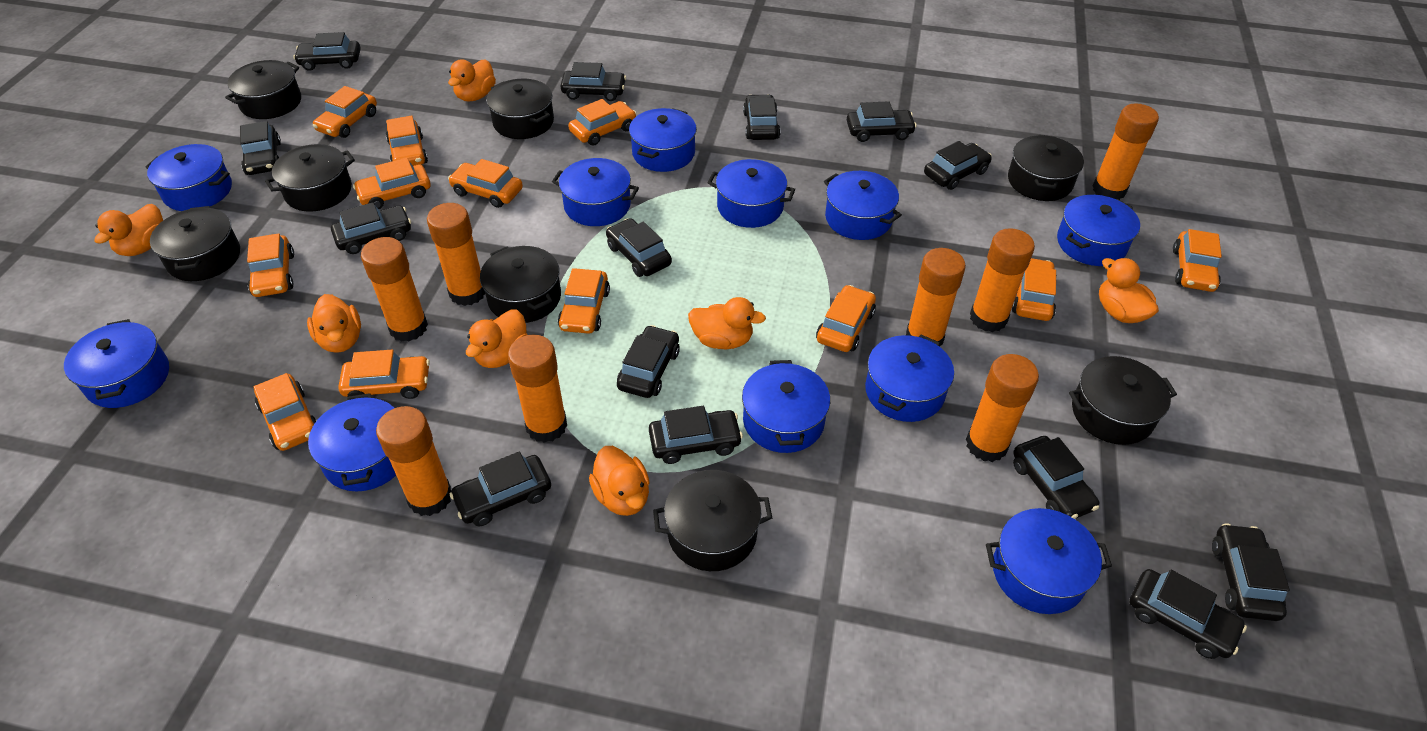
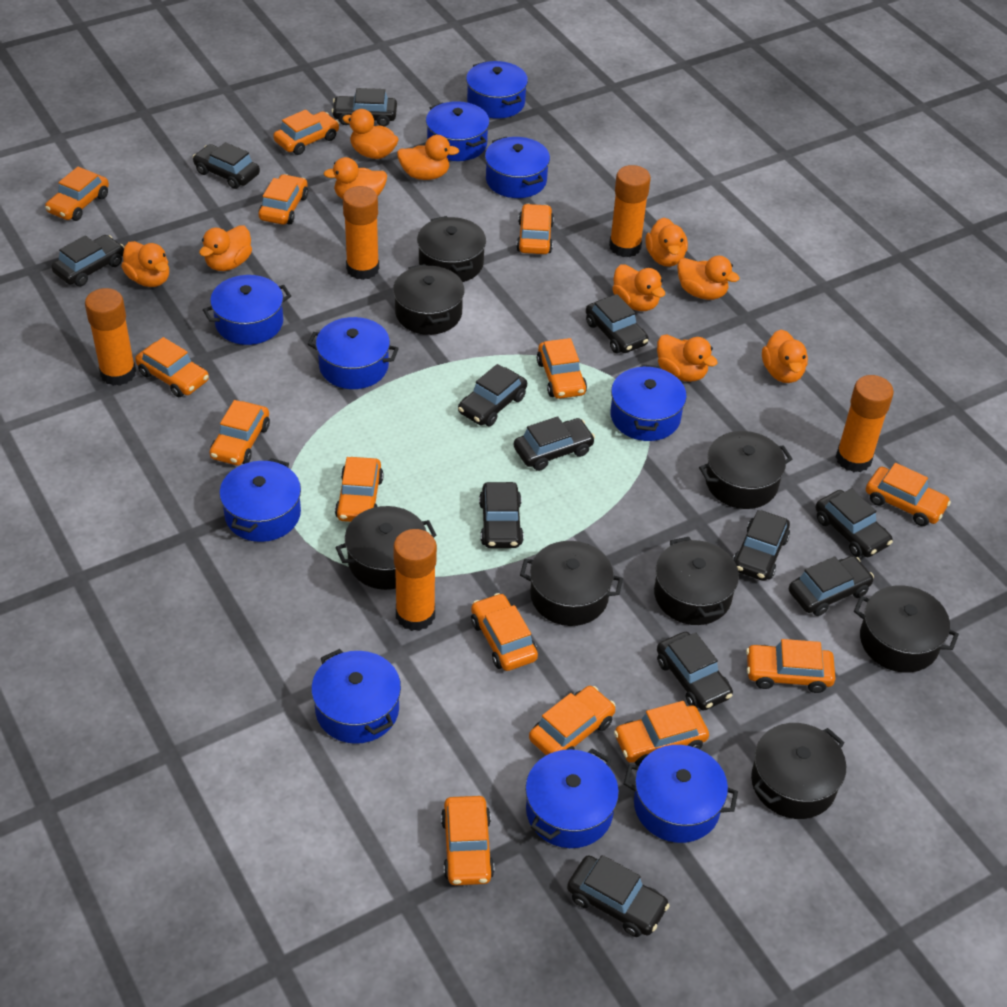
black car: 14 -> 12
blue pot: 11 -> 10
orange car: 12 -> 14
orange duck: 7 -> 10
orange glue stick: 8 -> 5

